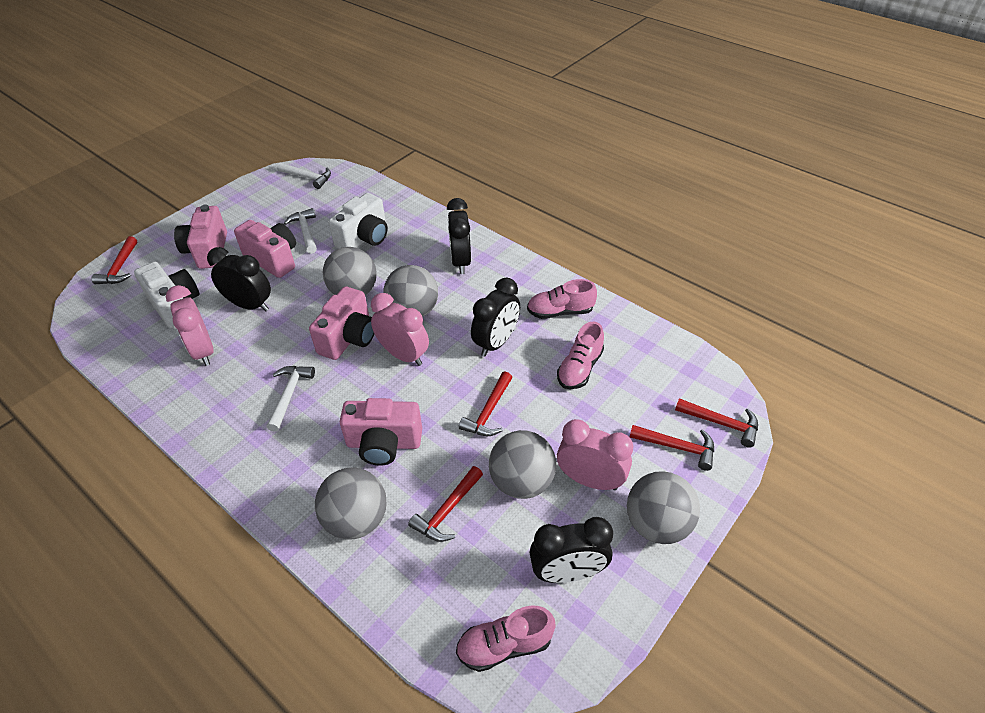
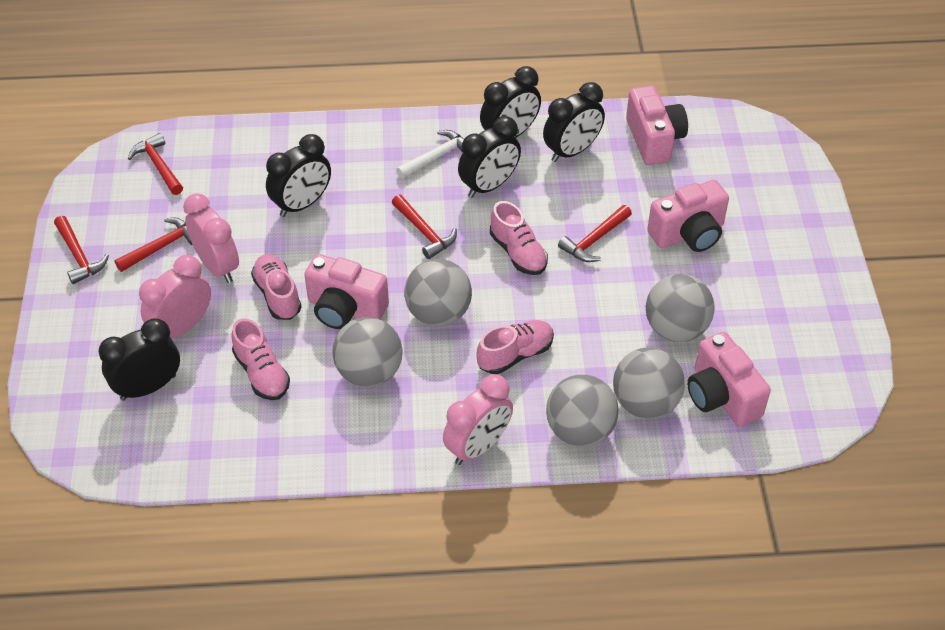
black clock: 4 -> 5
pink shoe: 3 -> 4
white camera: 2 -> 0
white hammer: 3 -> 1

